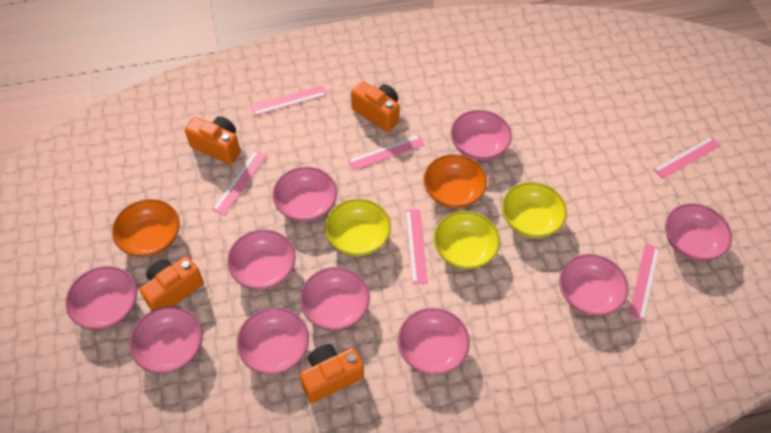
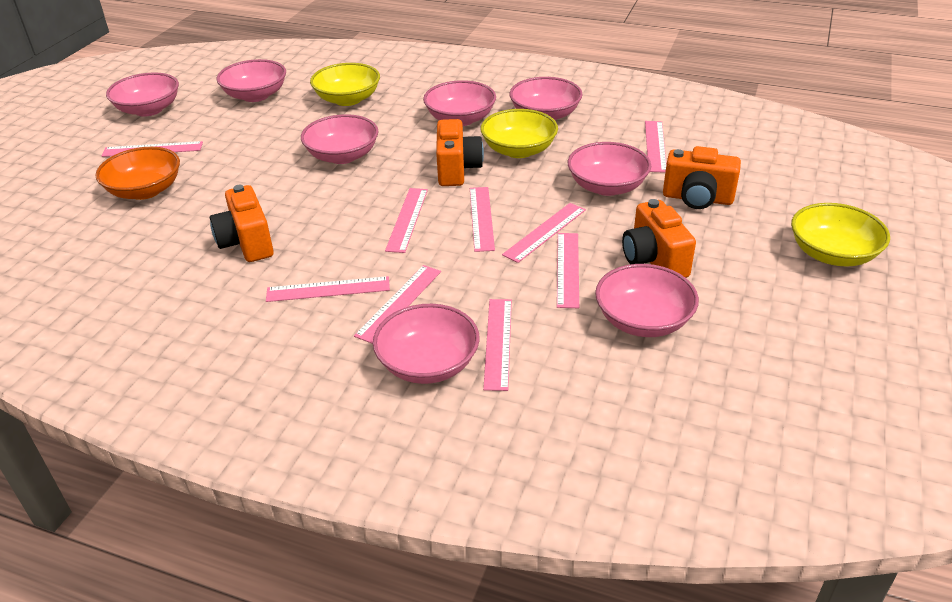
orange bowl: 2 -> 1
pink bowl: 10 -> 8
pink ruler: 6 -> 9

